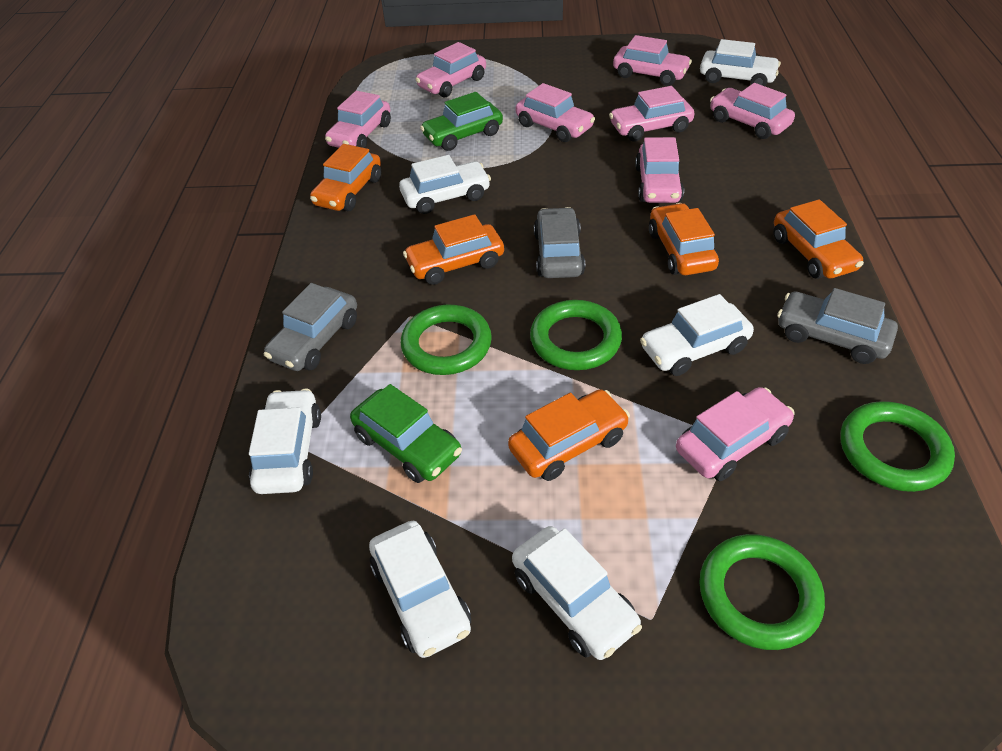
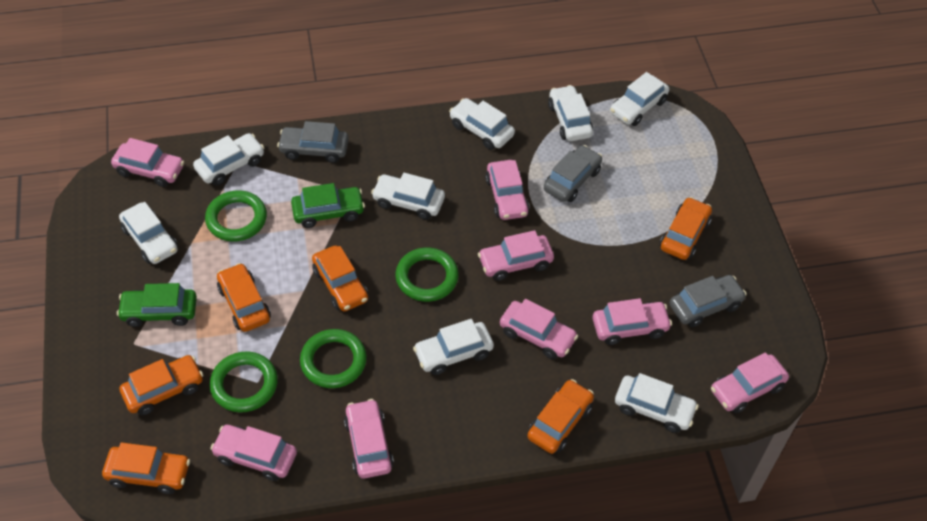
orange car: 5 -> 6
white car: 6 -> 8

